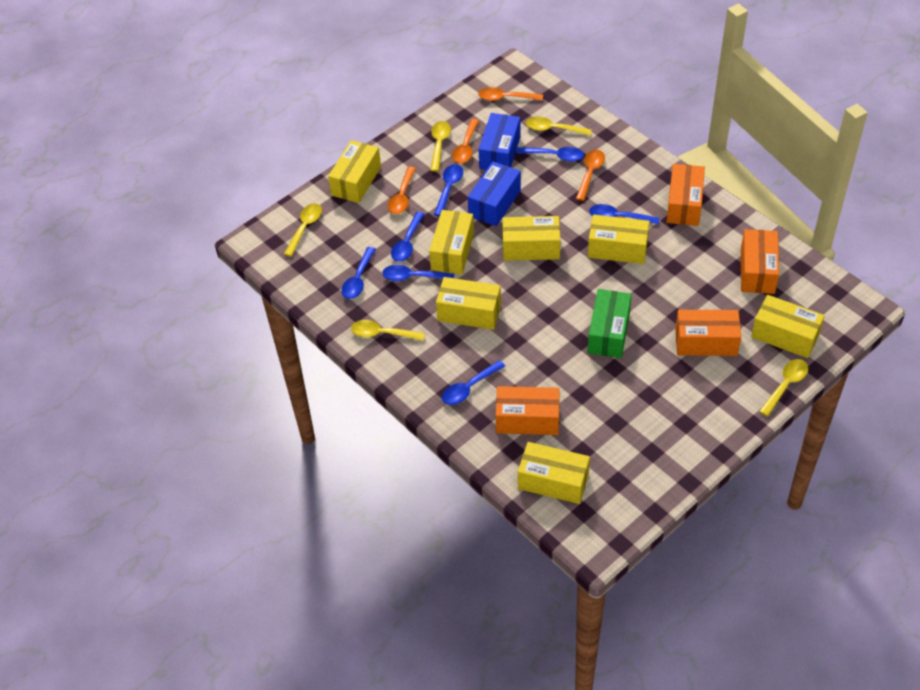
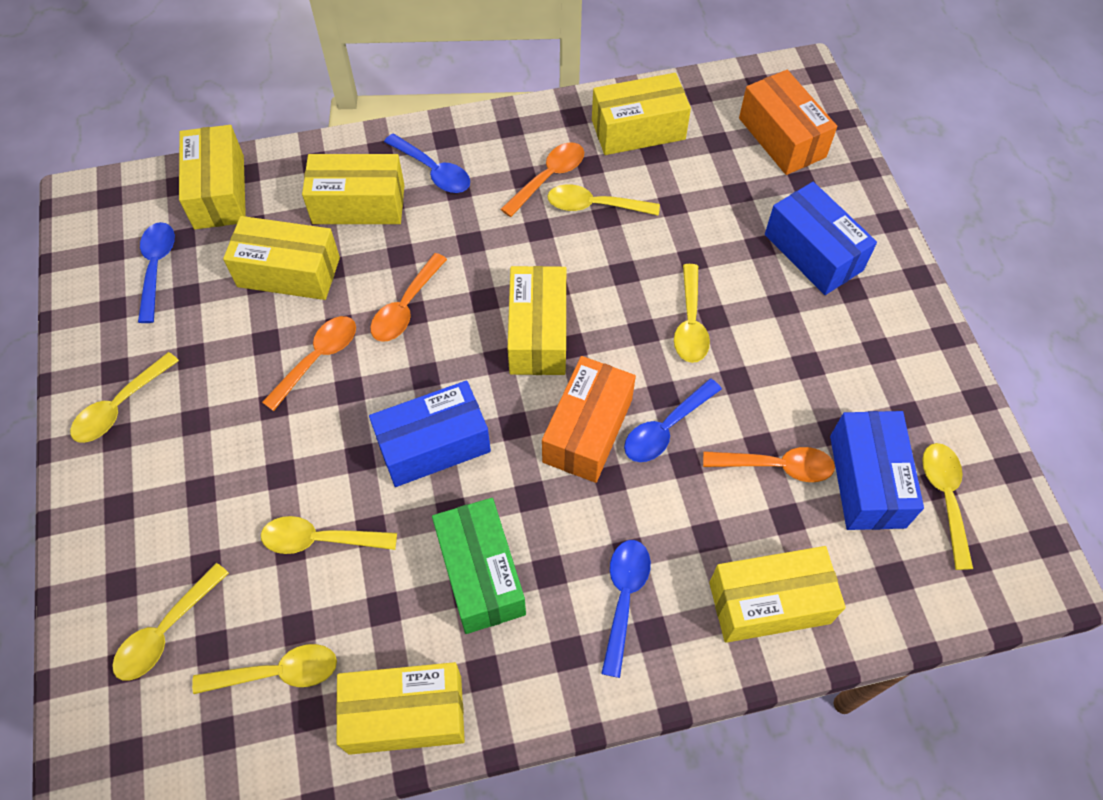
blue box: 2 -> 3
blue spoon: 7 -> 4
orange box: 4 -> 2
yellow spoon: 5 -> 7

